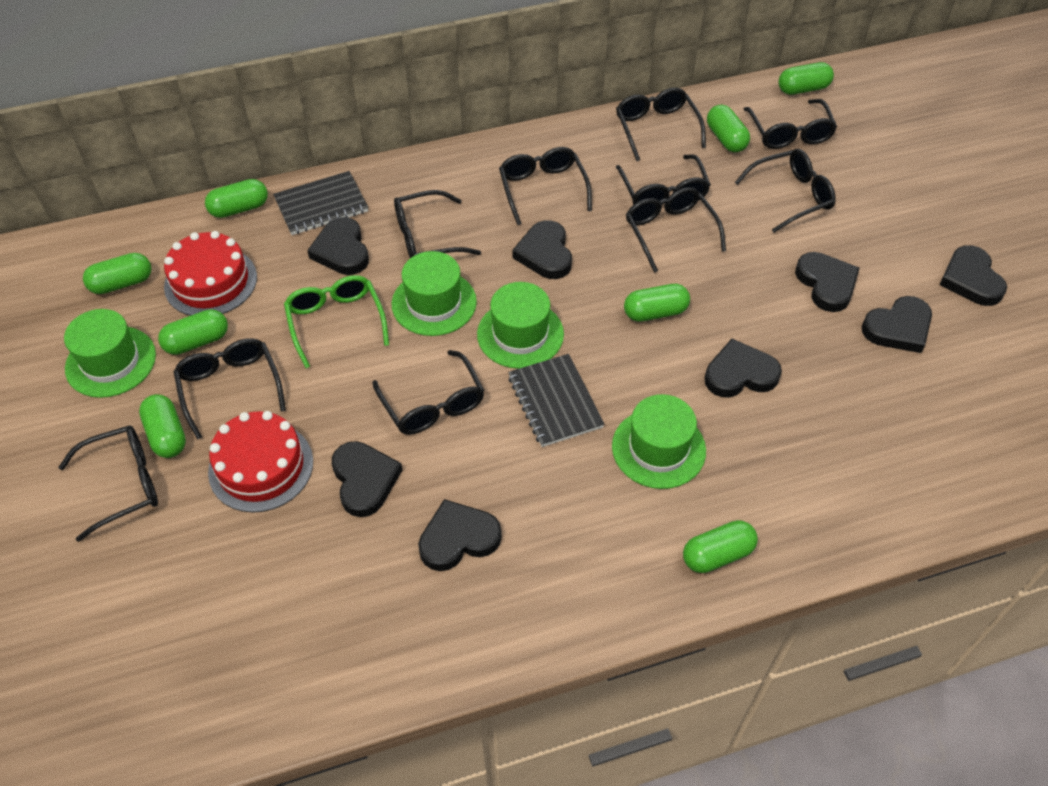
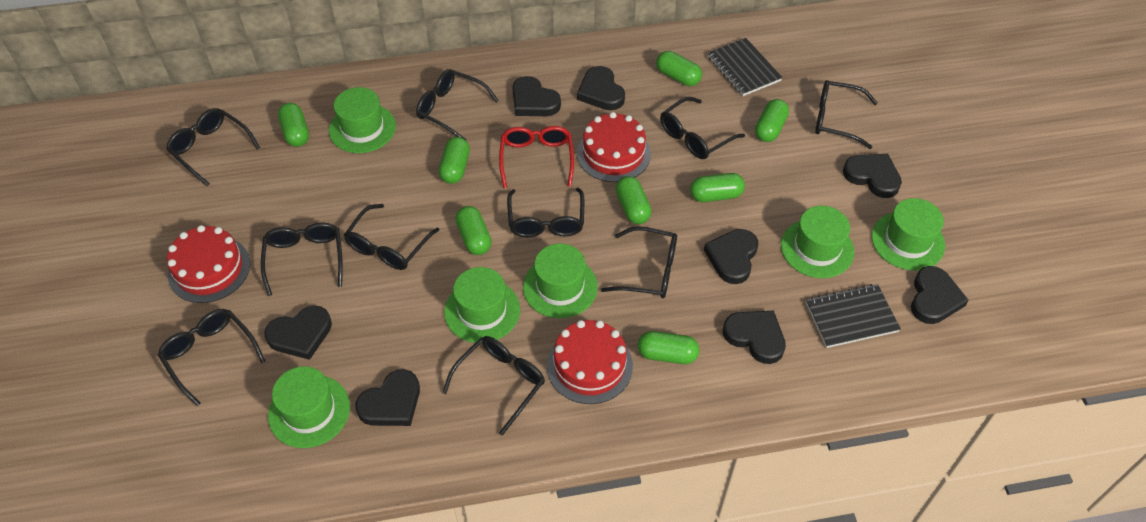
green glasses: 1 -> 0
green hat: 4 -> 6
red cake: 2 -> 3
red glasses: 0 -> 1

